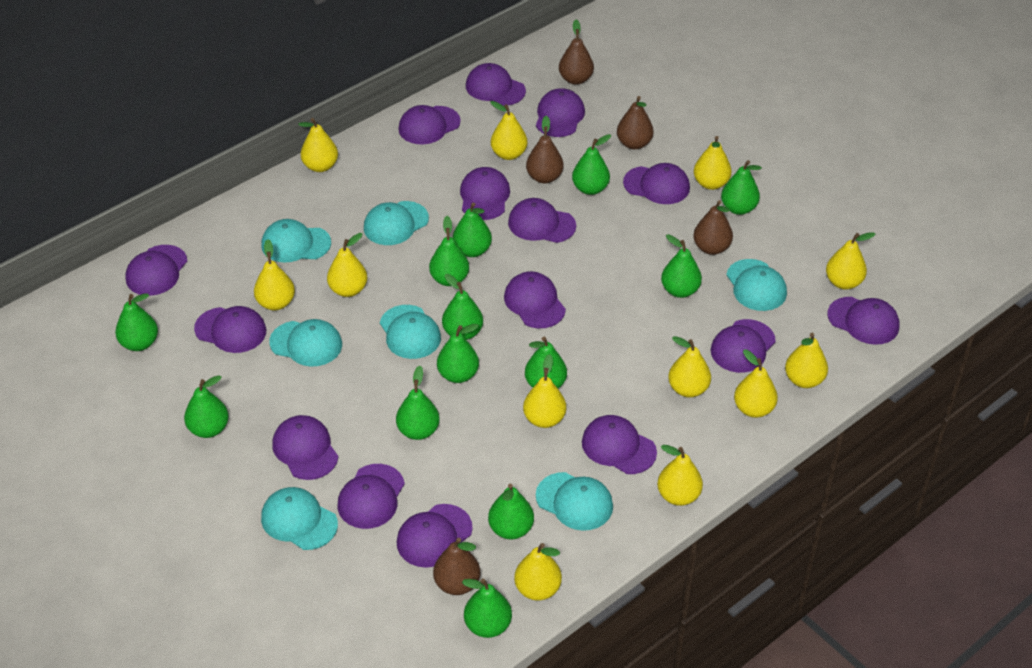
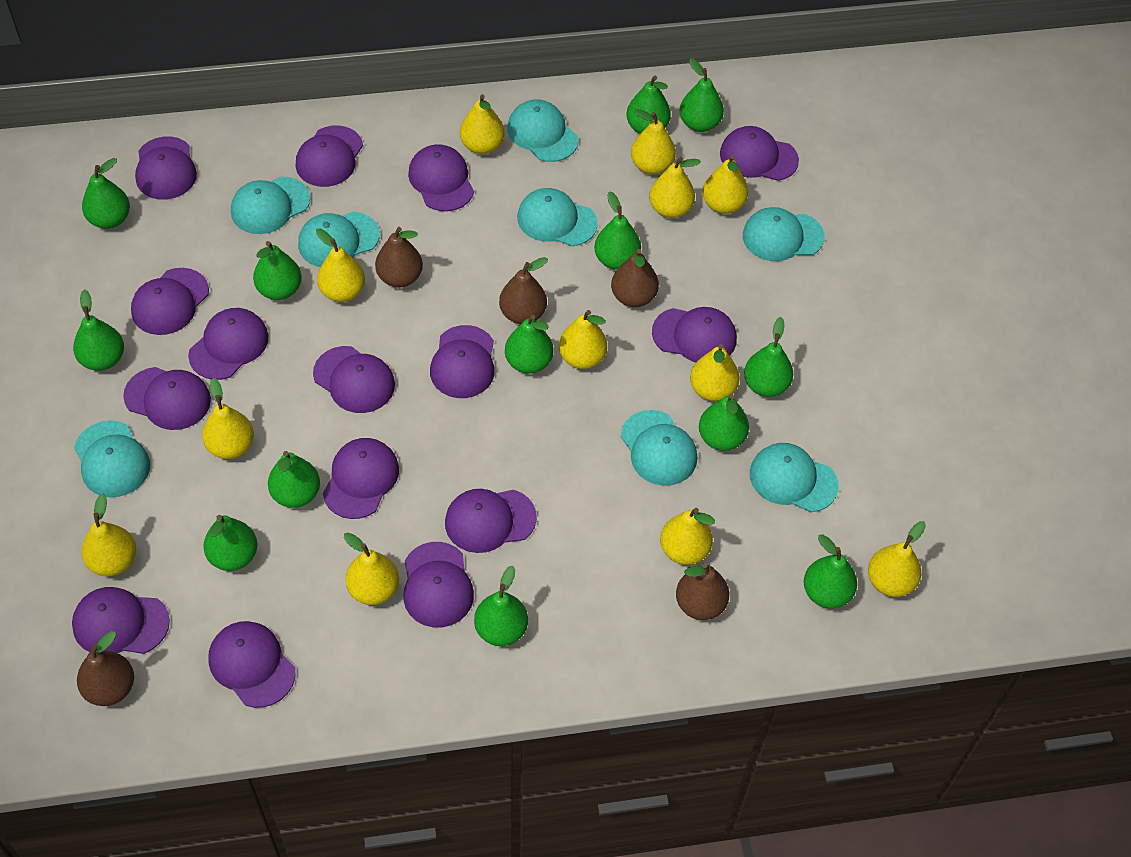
turquoise cap: 7 -> 8

